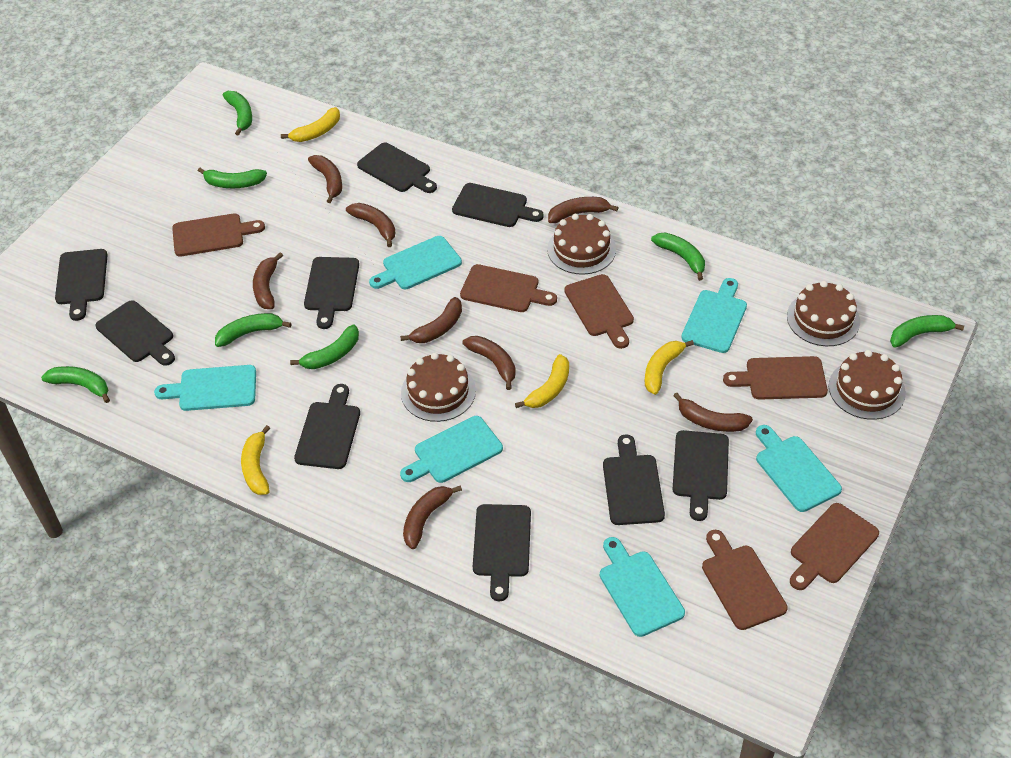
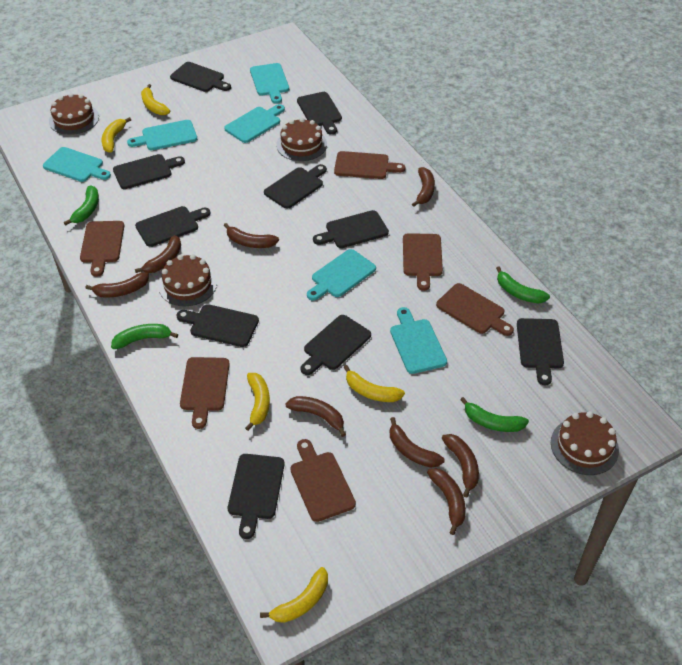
black cutting board: 9 -> 10
green banana: 7 -> 4
yellow banana: 4 -> 5

